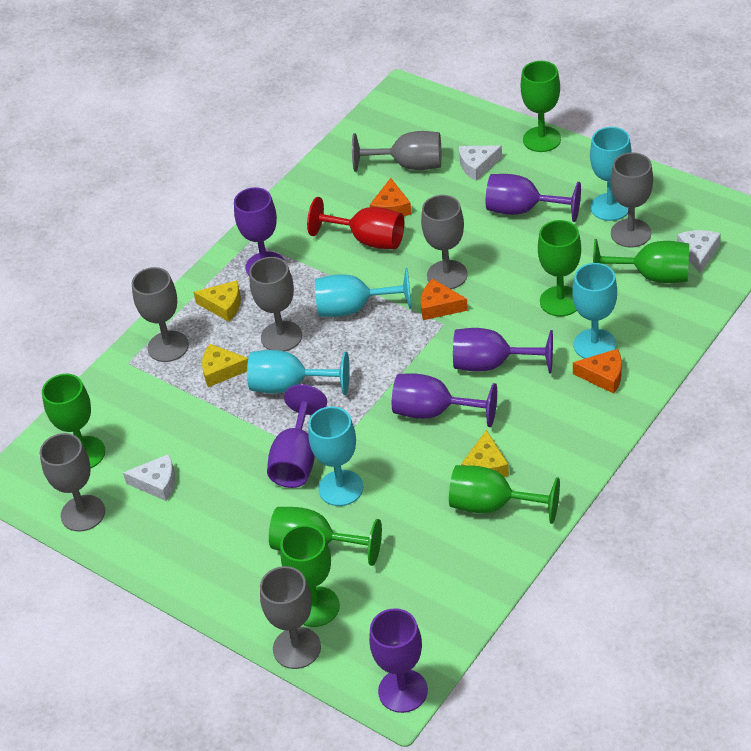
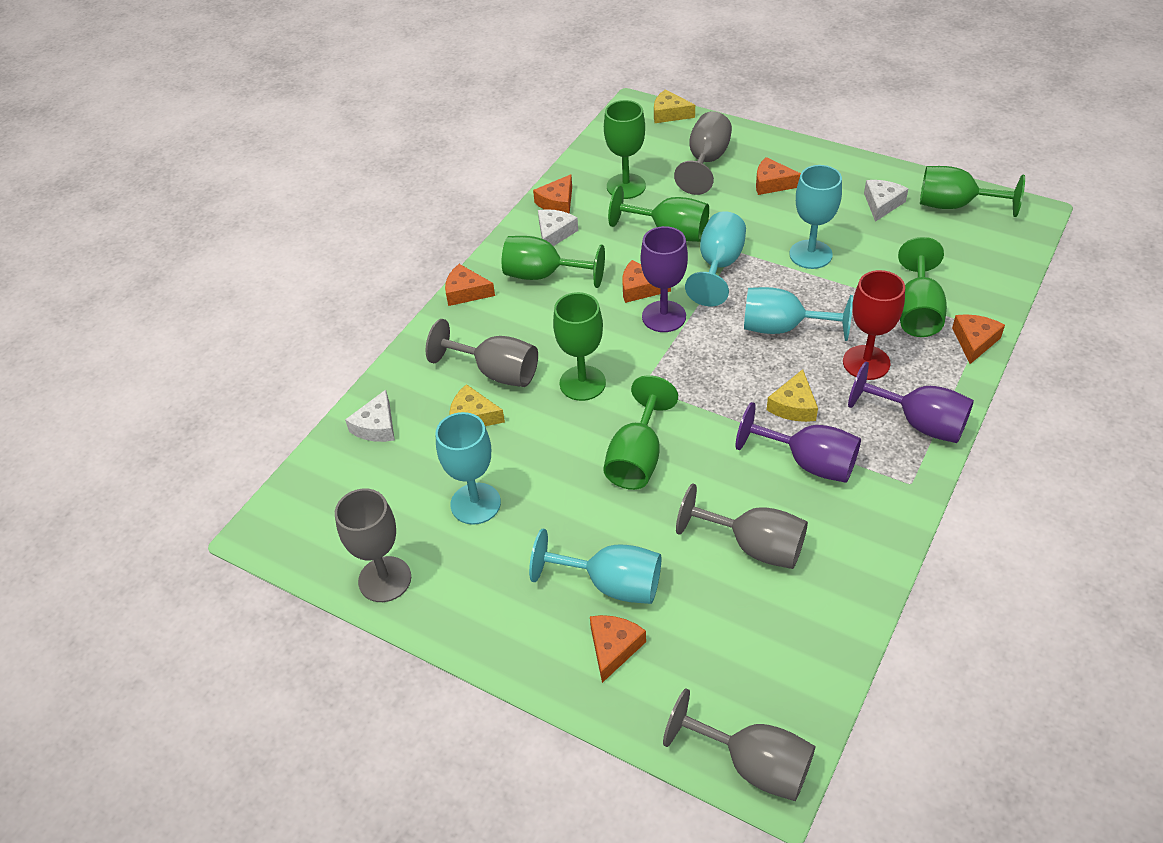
grey goblet: 7 -> 5
orange cheese: 3 -> 6
purple goblet: 6 -> 3

